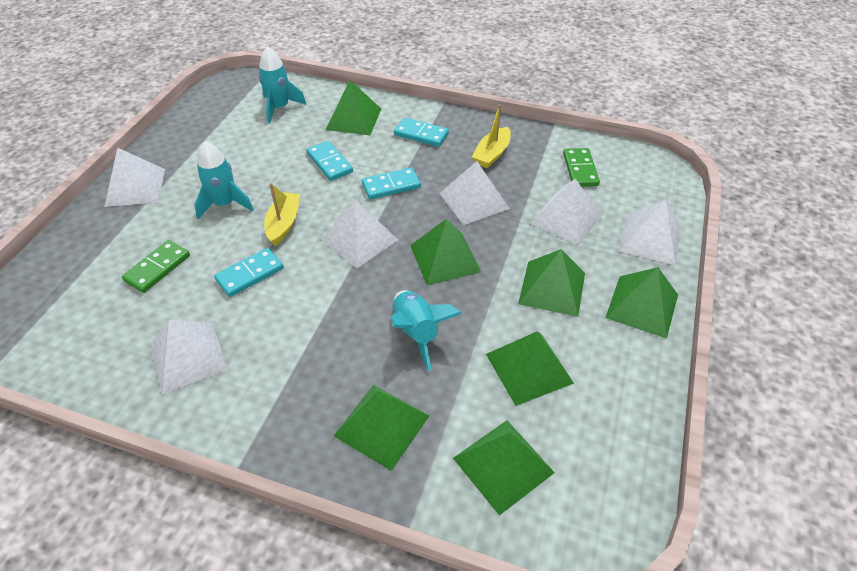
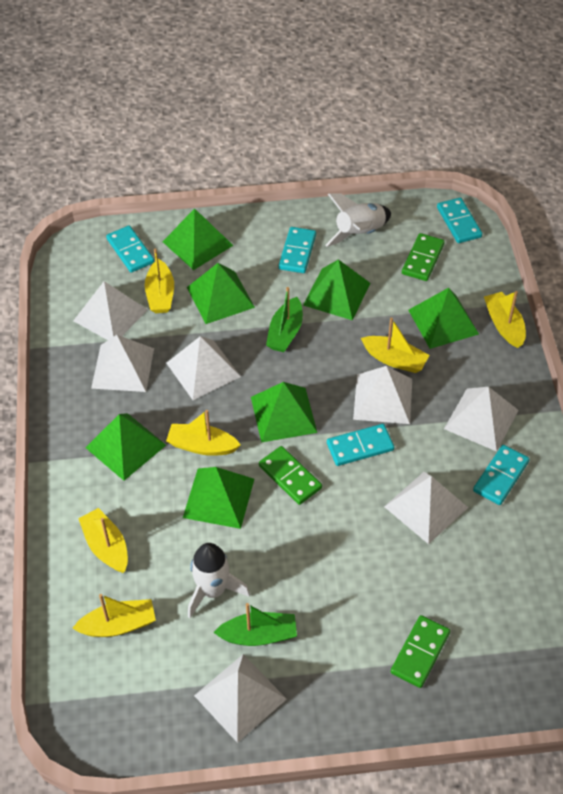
green boat: 0 -> 2
green domino: 2 -> 3
turquoise domino: 4 -> 5
turquoise rocket: 3 -> 0
white pyramid: 6 -> 7
white rocket: 0 -> 2
yellow boat: 2 -> 6

